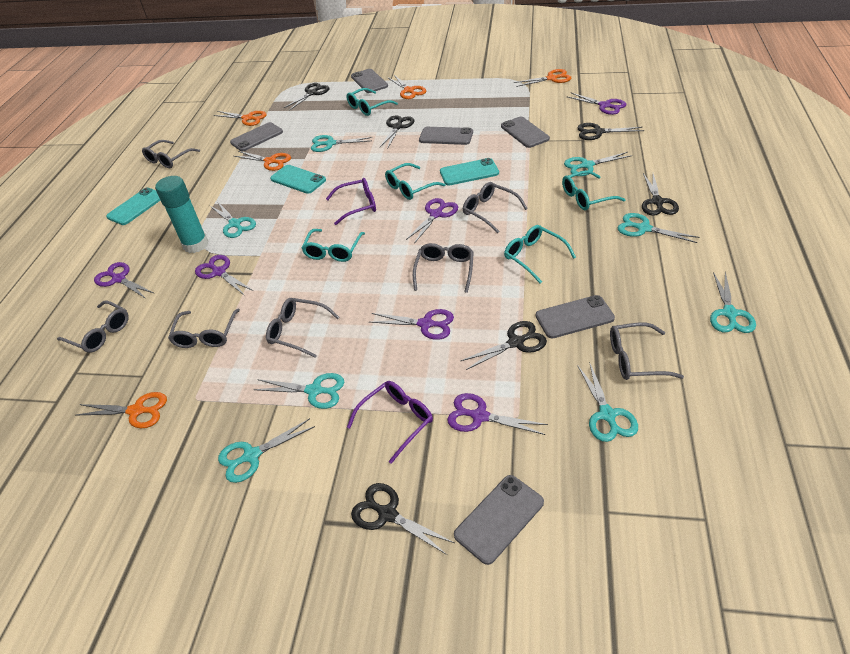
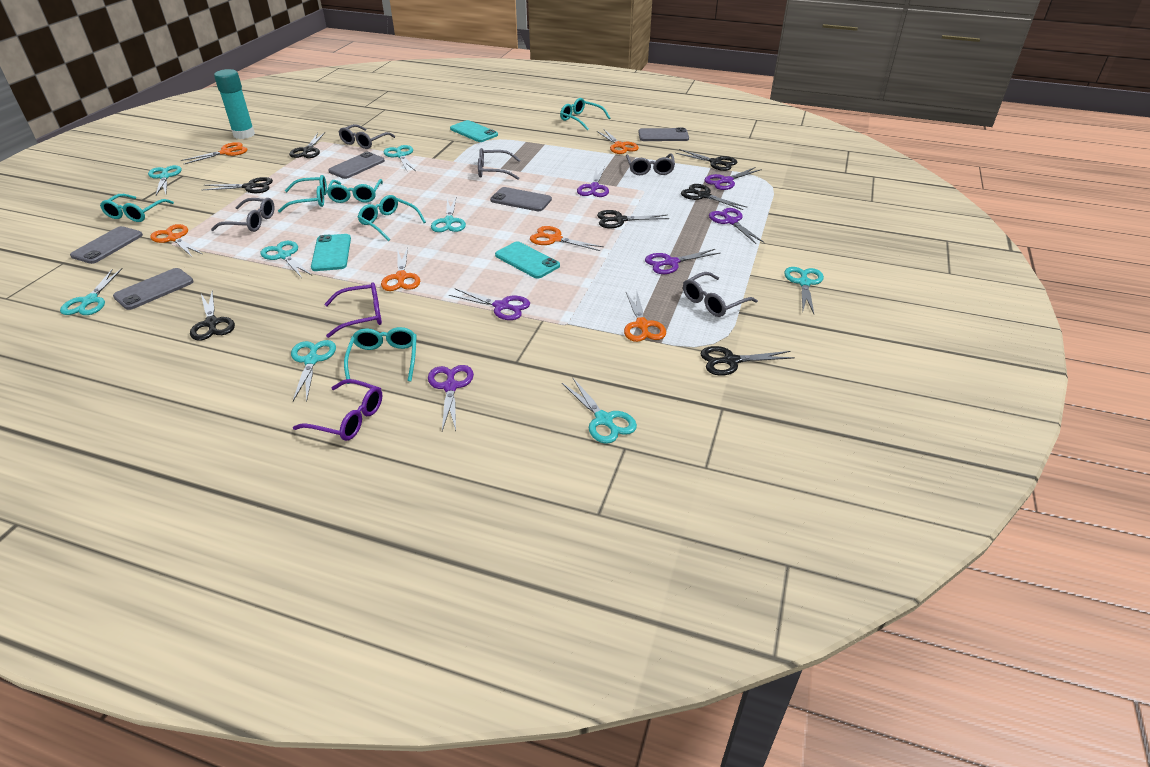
black scissors: 6 -> 7
grey glasses: 7 -> 5
grey phone: 6 -> 5
orange scissors: 5 -> 6
turquoise glasses: 5 -> 6

